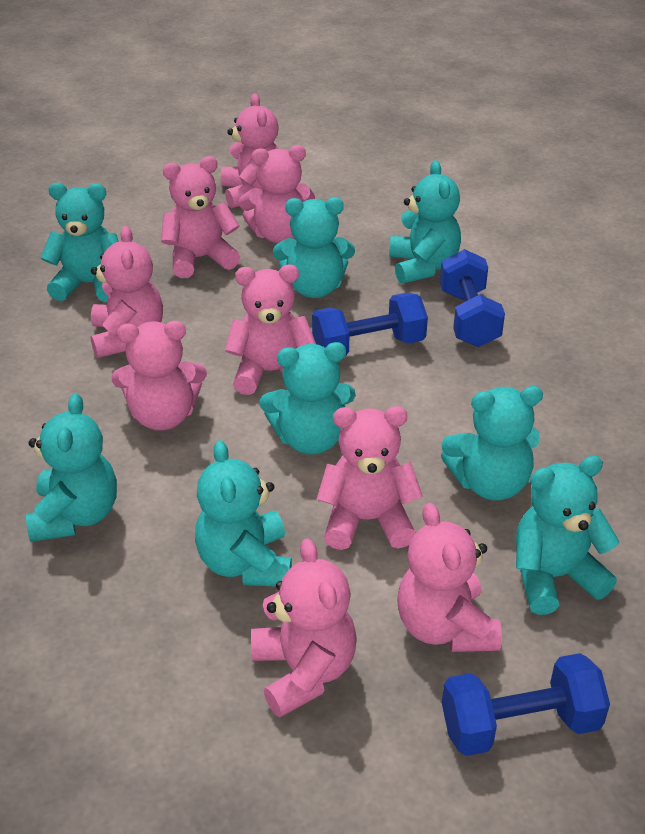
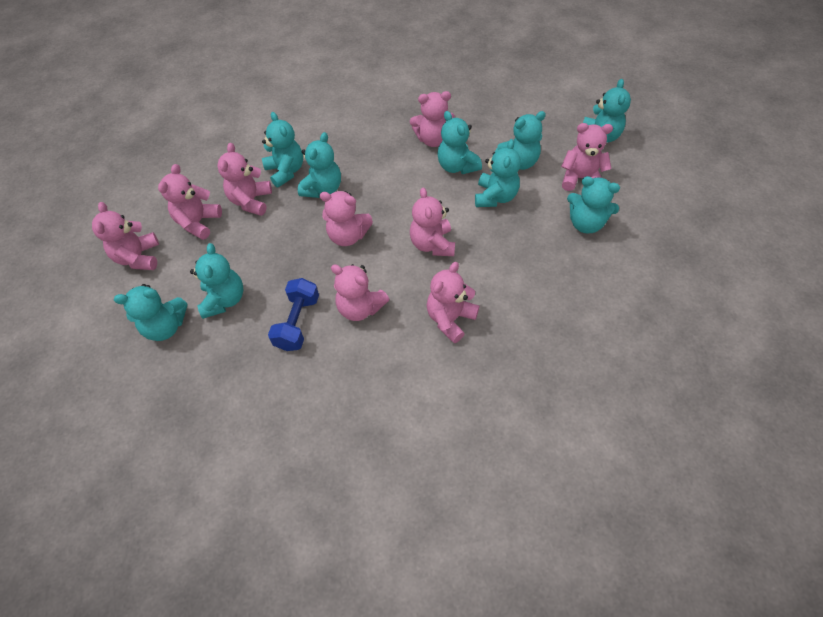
blue dumbbell: 3 -> 1
turquoise teddy bear: 8 -> 9

